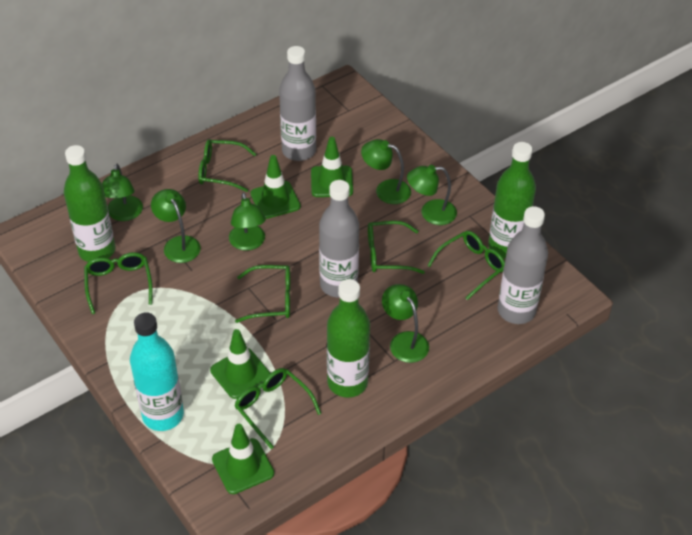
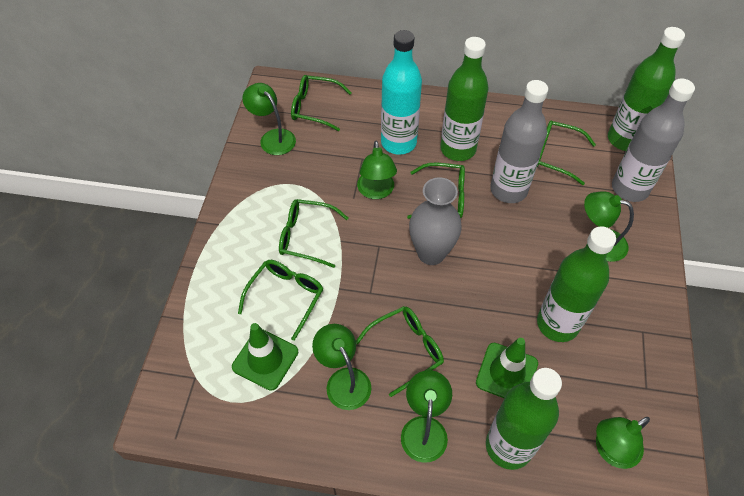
green bottle: 3 -> 4
green traffic cone: 4 -> 2
grey bottle: 3 -> 2
grey vase: 0 -> 1

